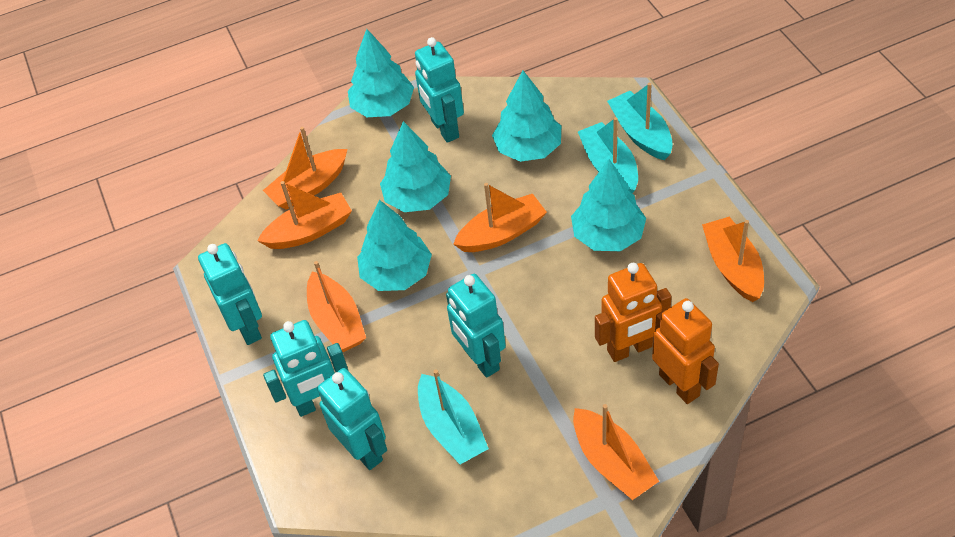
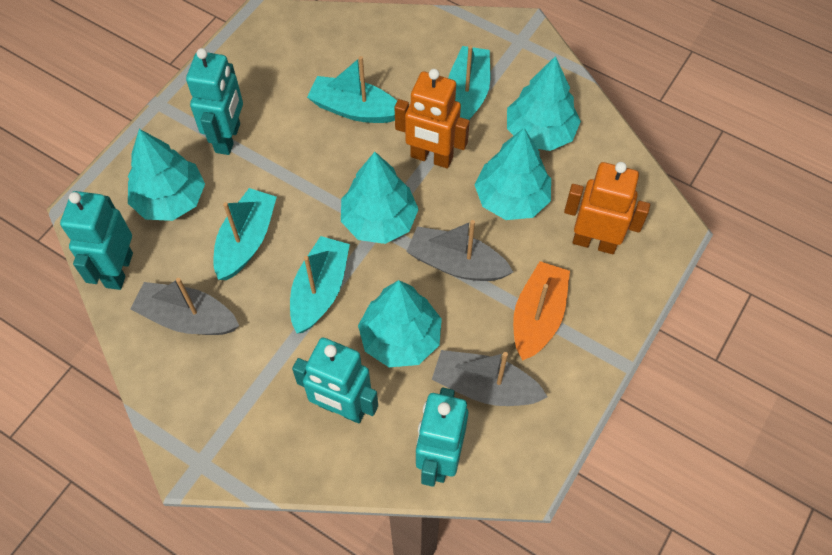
grey boat: 0 -> 3
orange boat: 6 -> 1
turquoise boat: 3 -> 4
turquoise robot: 5 -> 4

